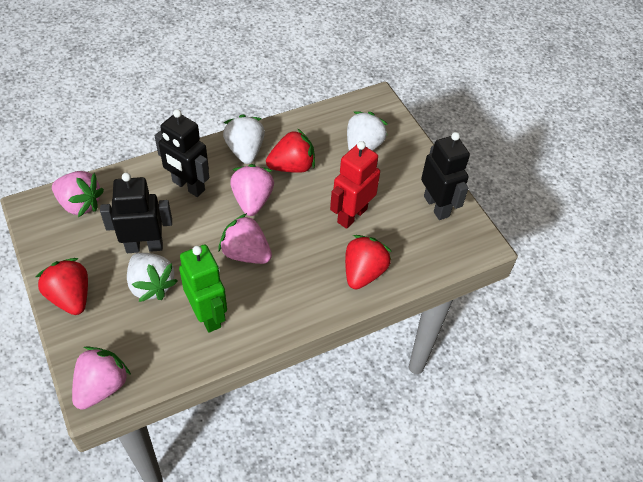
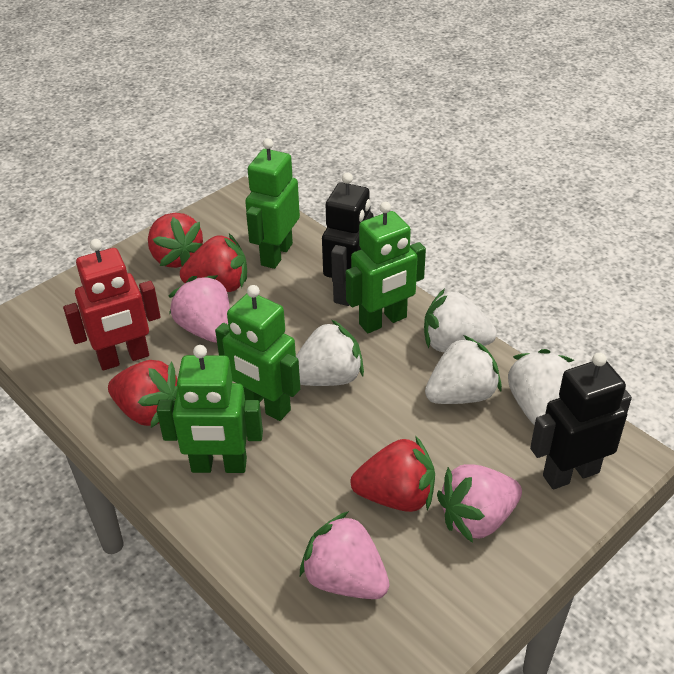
black robot: 3 -> 2
green robot: 1 -> 4
pink strawberry: 4 -> 3
red strawberry: 3 -> 4
white strawberry: 3 -> 4

